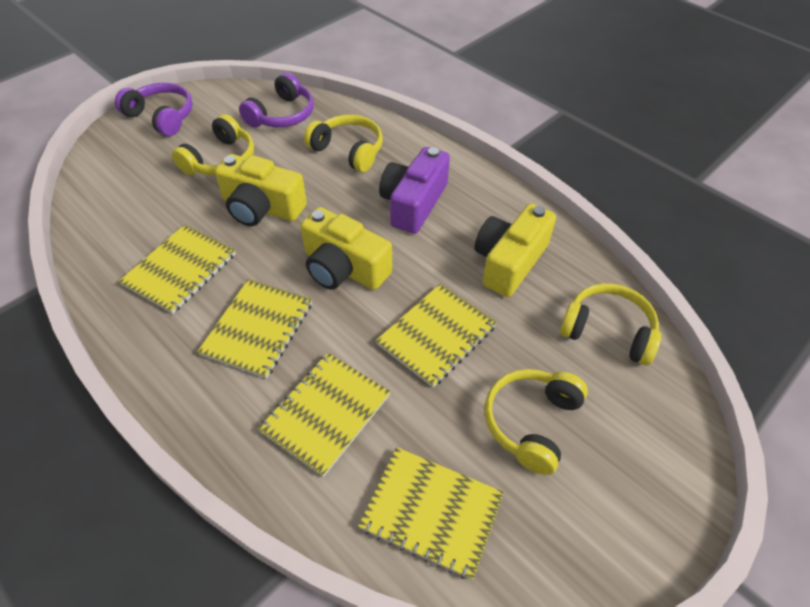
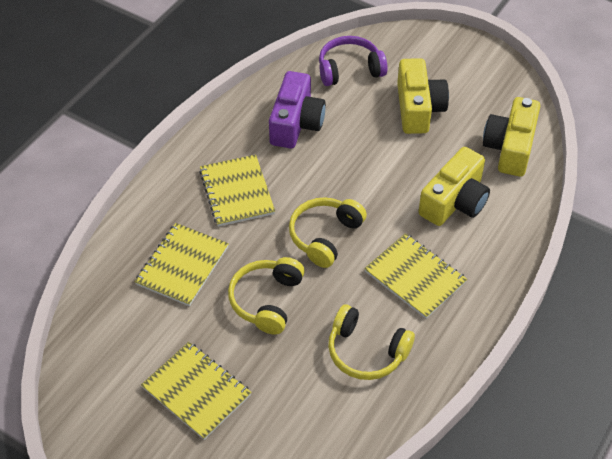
purple headphones: 2 -> 1
yellow headphones: 4 -> 3
yellow notebook: 5 -> 4

